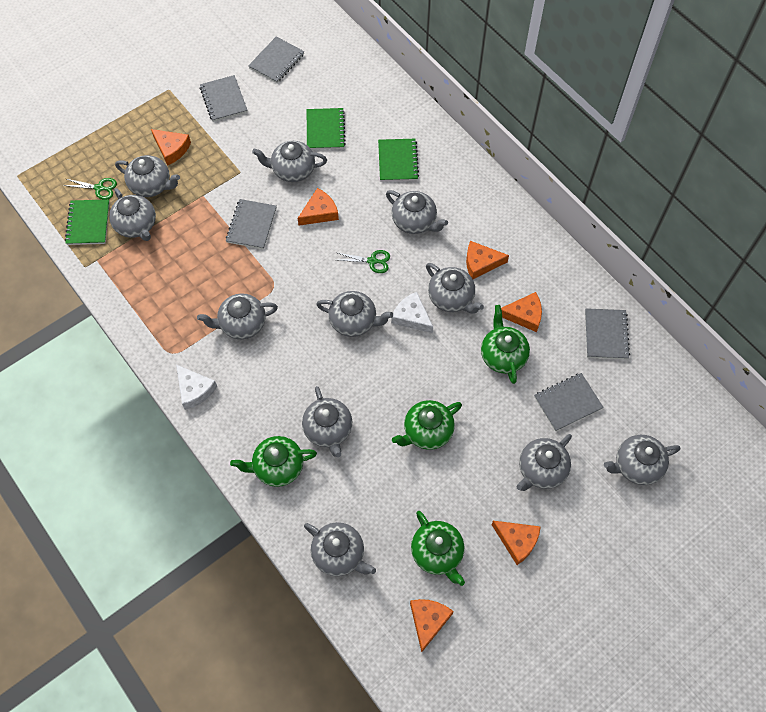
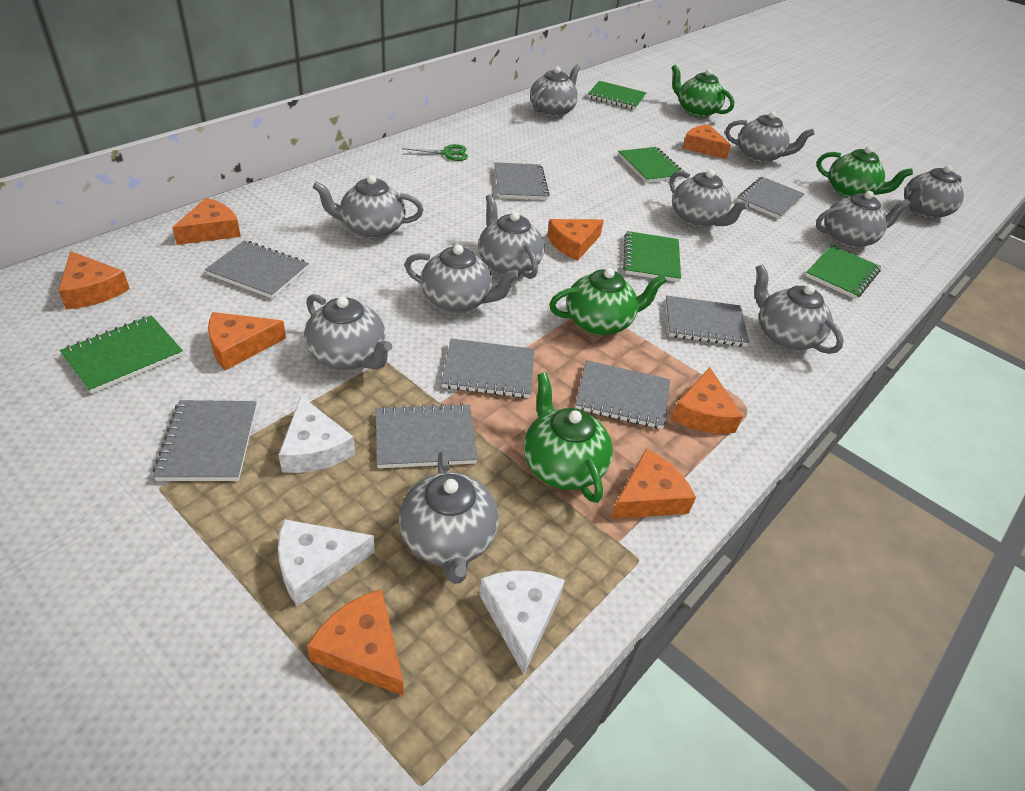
green notebook: 3 -> 5
green scissors: 2 -> 1
grey notebook: 5 -> 8
orange cheese: 6 -> 8
white cheese: 2 -> 3

